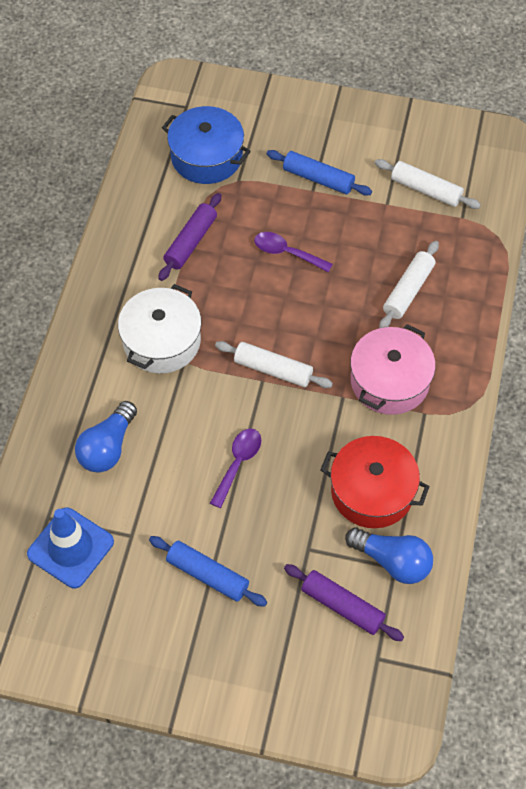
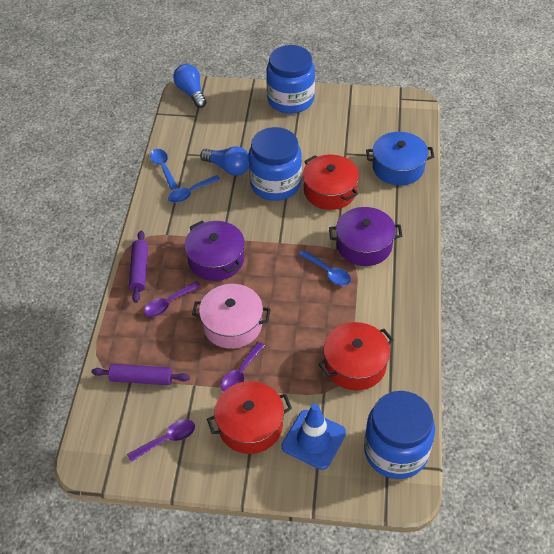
blue jar: 0 -> 3
blue rolling pin: 2 -> 0
blue spoon: 0 -> 3
purple pot: 0 -> 2
purple spoon: 2 -> 3
red pot: 1 -> 3
white pot: 1 -> 0
white rolling pin: 3 -> 0

